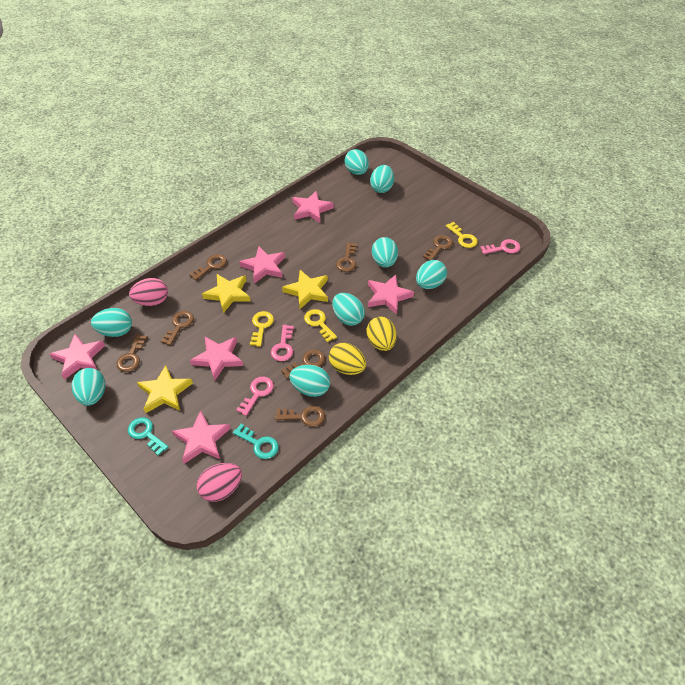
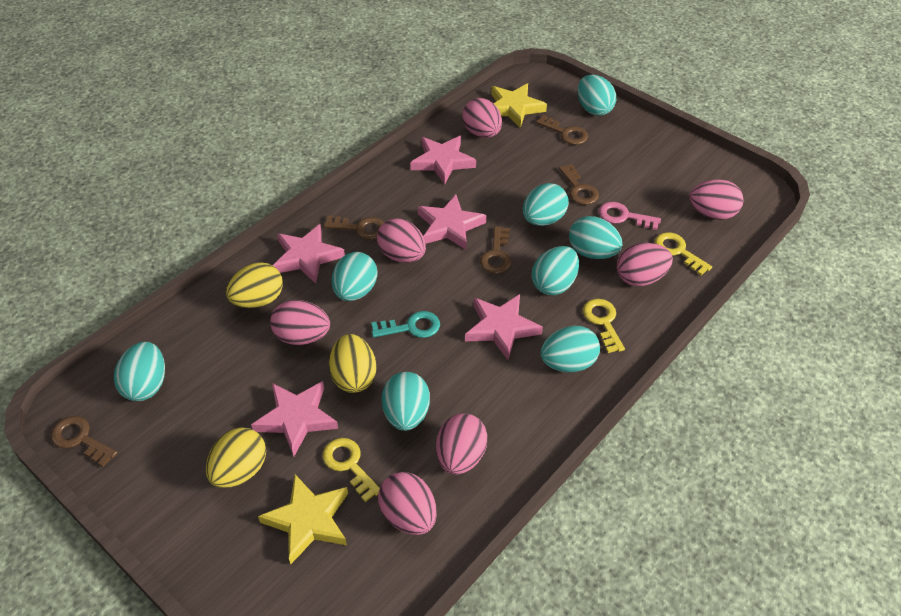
brown key: 7 -> 5
pink egg: 2 -> 7
pink key: 3 -> 1
pink star: 6 -> 5
turquoise key: 2 -> 1
yellow egg: 2 -> 3
yellow star: 3 -> 2

